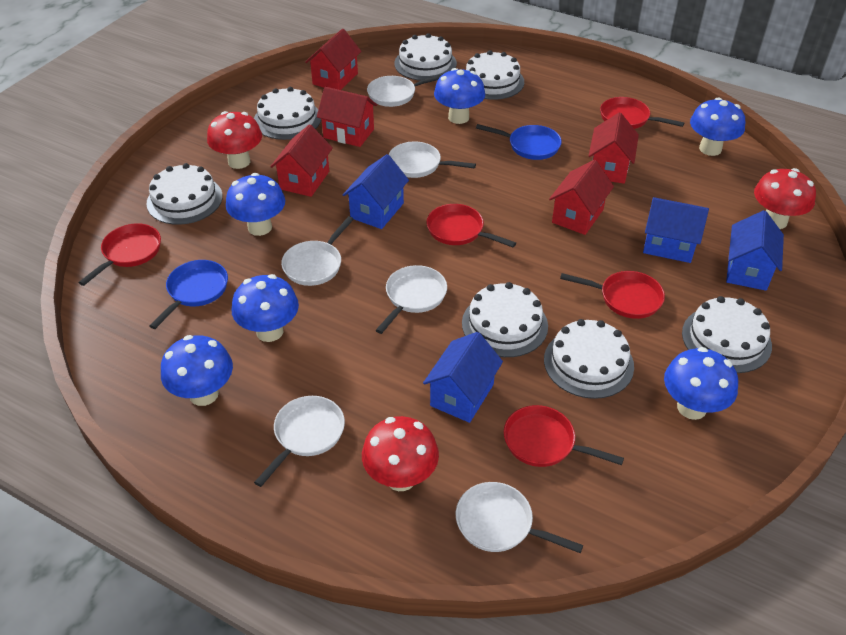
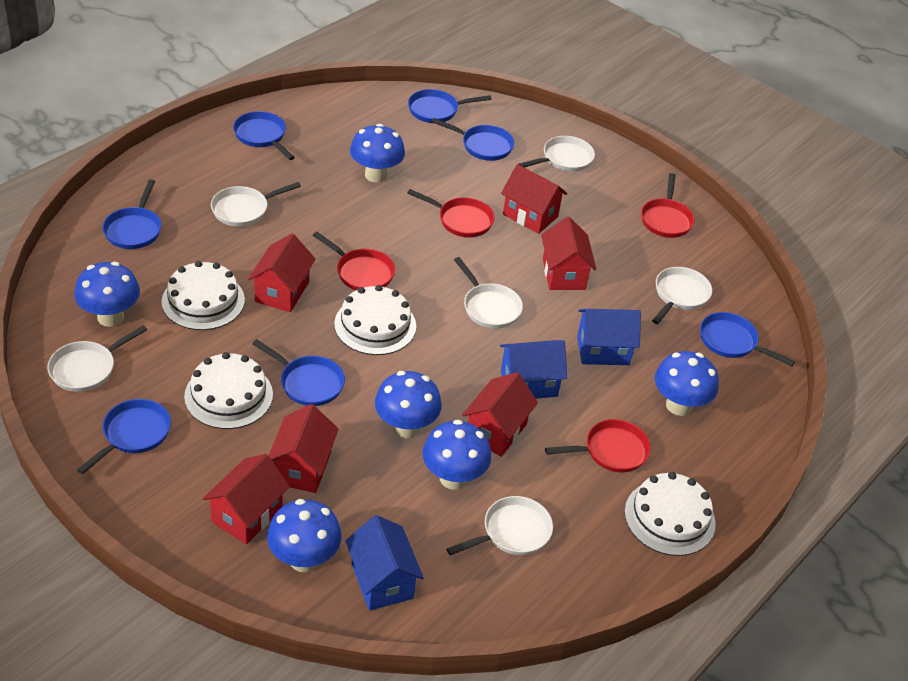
blue house: 4 -> 3
blue pan: 2 -> 7
red house: 5 -> 6
red mushroom: 3 -> 0
red pan: 5 -> 4
white cake: 7 -> 4

